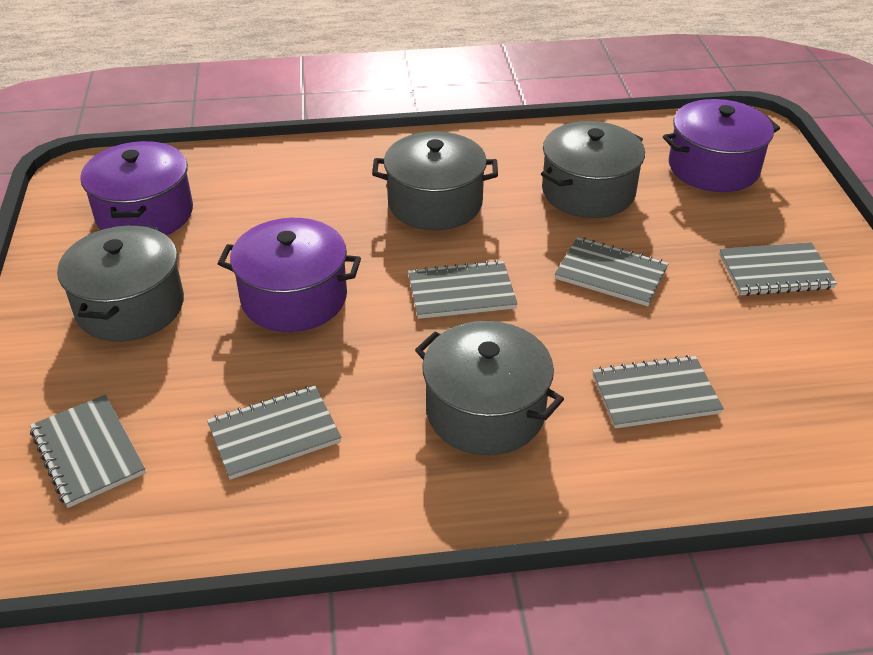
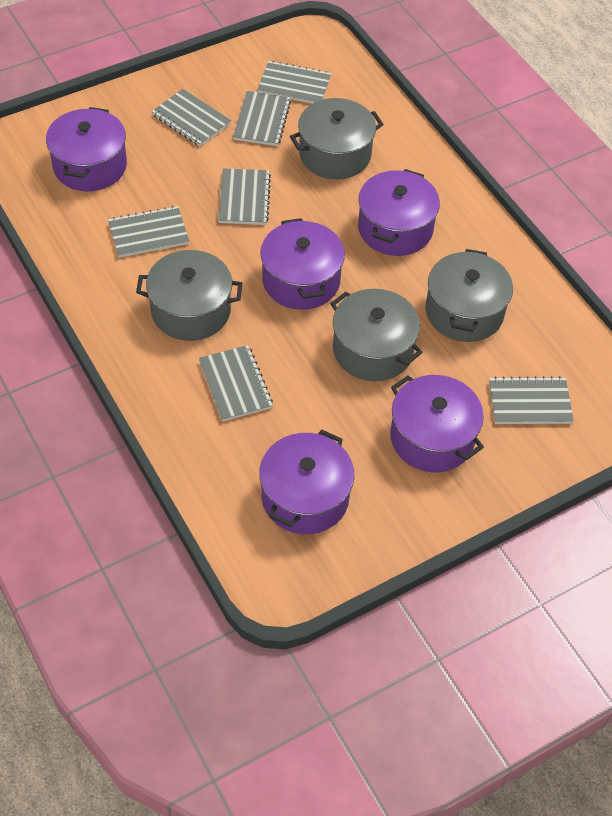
grey notebook: 6 -> 7
purple pot: 3 -> 5

